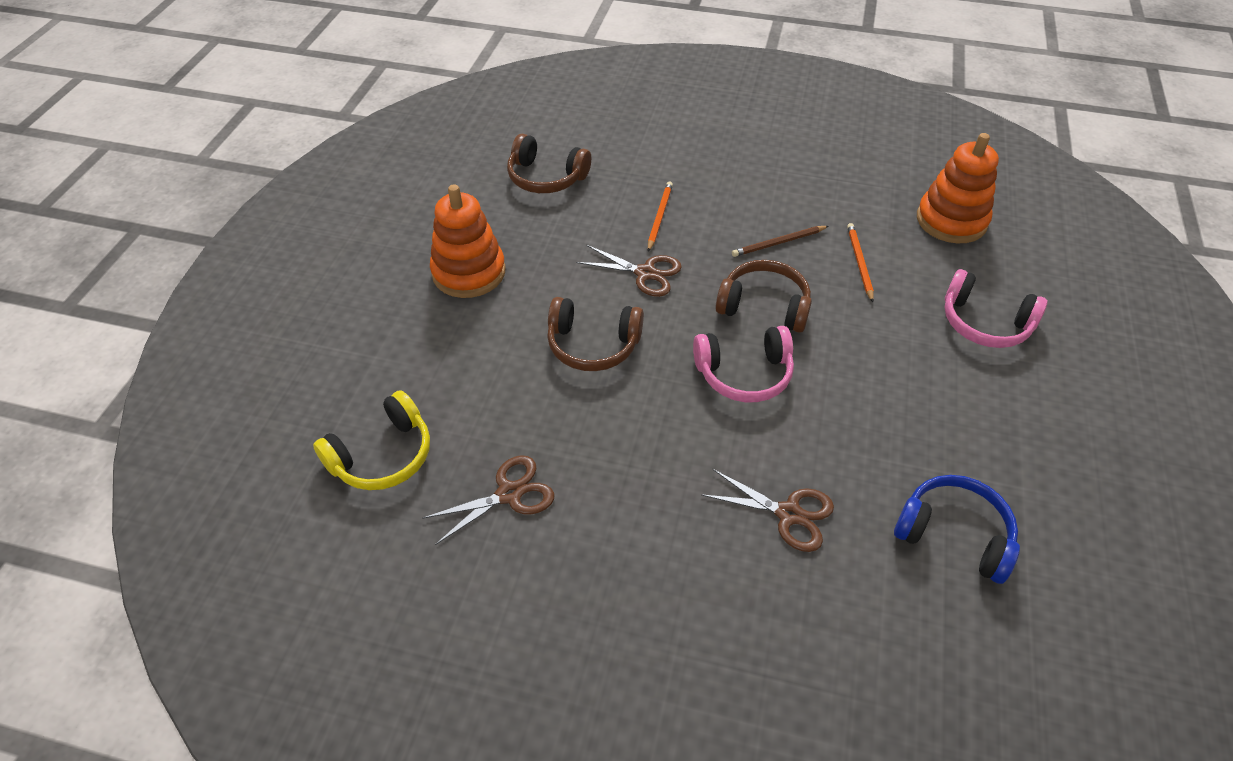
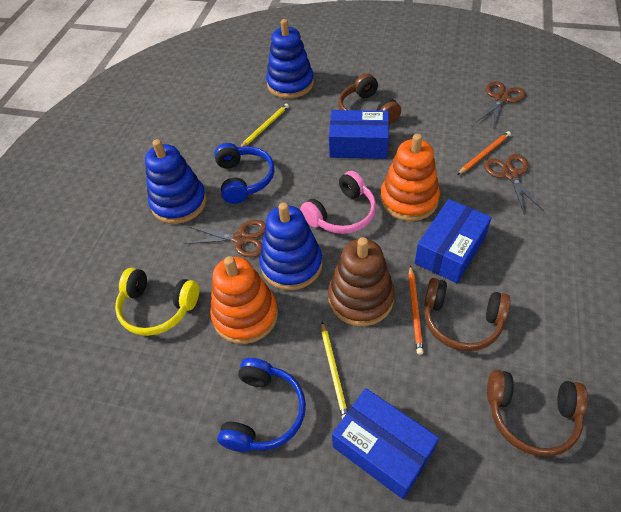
blue box: 0 -> 3
blue headphones: 1 -> 2
blue stacking toy: 0 -> 3
brown pencil: 1 -> 0
brown stacking toy: 0 -> 1
pink headphones: 2 -> 1
yellow pencil: 0 -> 2

